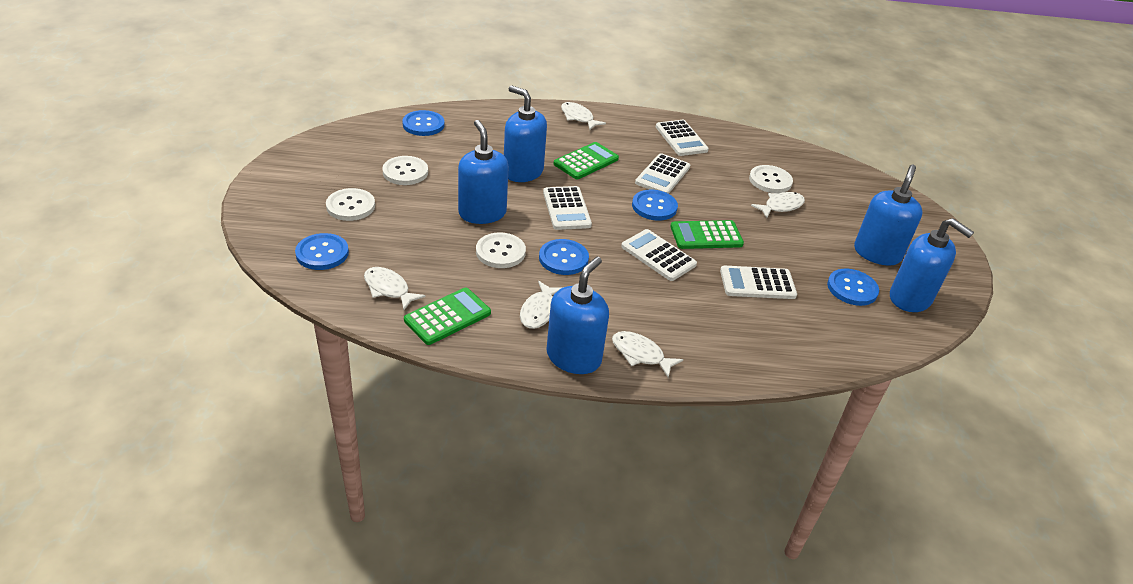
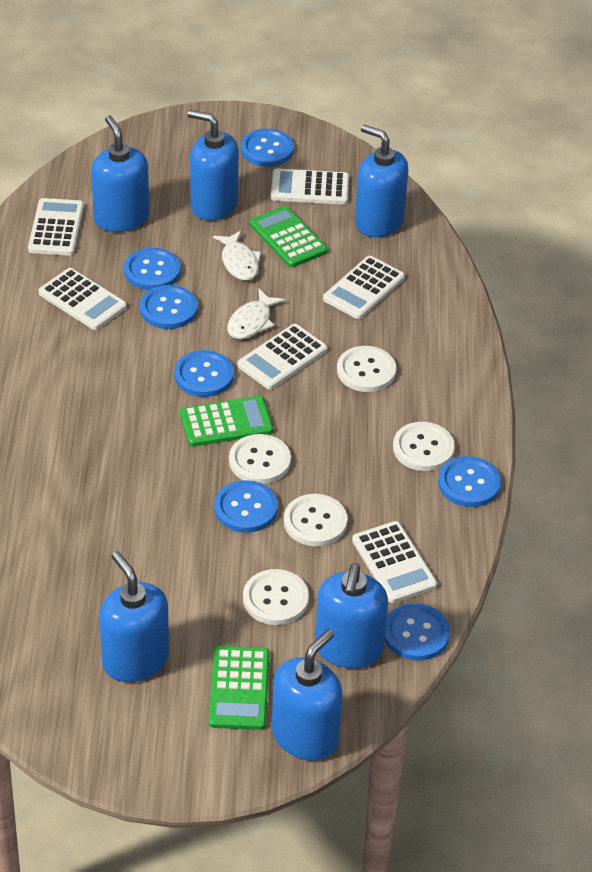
blue button: 5 -> 7
blue soap dispenser: 5 -> 6
white button: 4 -> 5
white calculator: 5 -> 6
white fish: 5 -> 2

